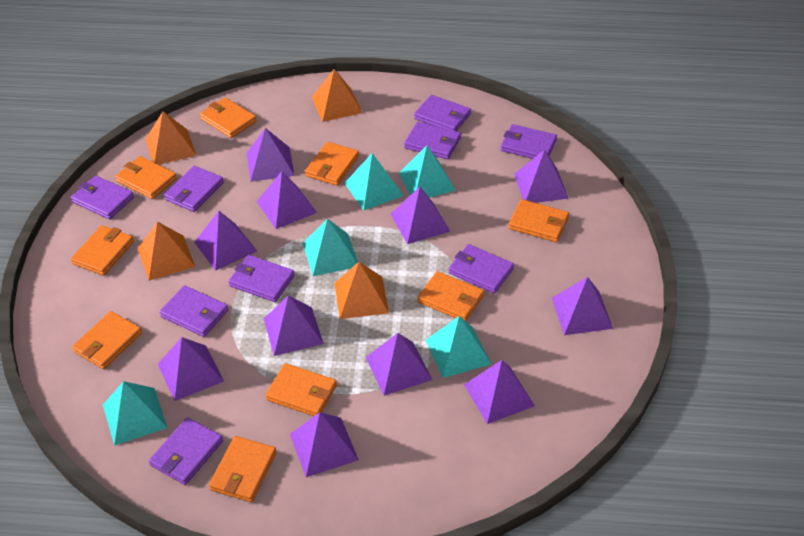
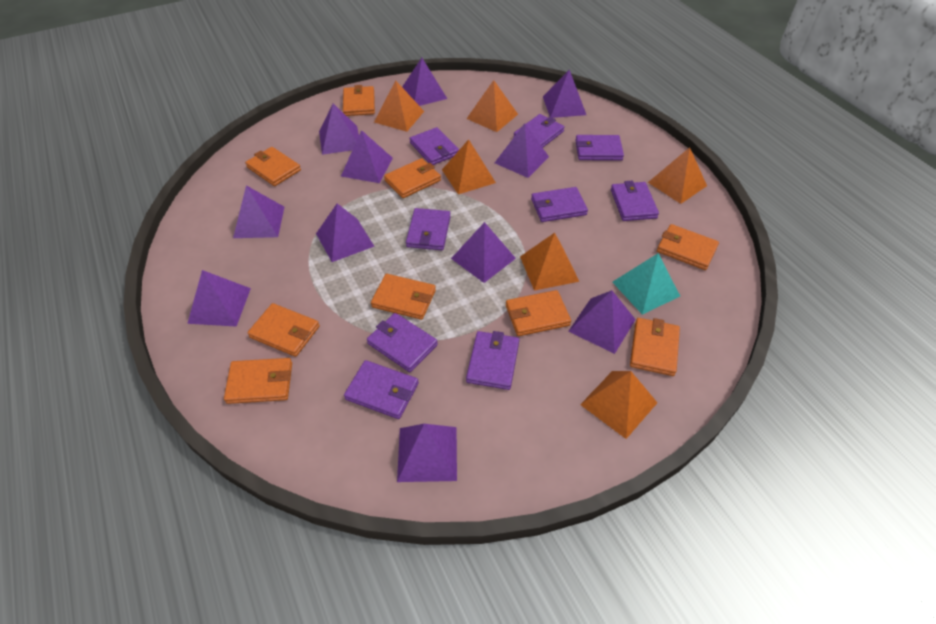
orange pyramid: 4 -> 6
turquoise pyramid: 5 -> 1

